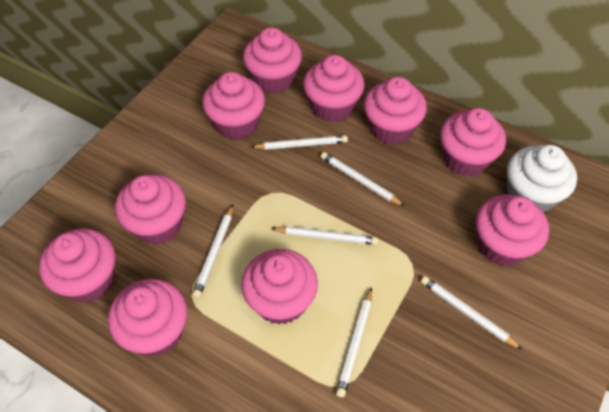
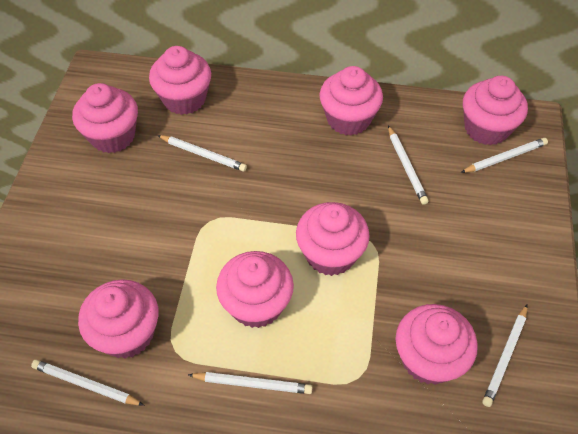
pink cupcake: 10 -> 8
white cupcake: 1 -> 0

